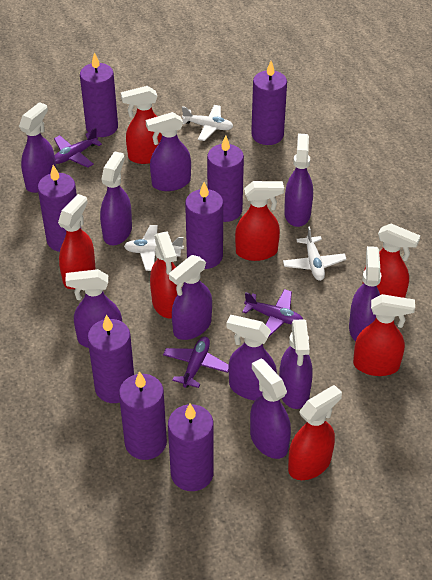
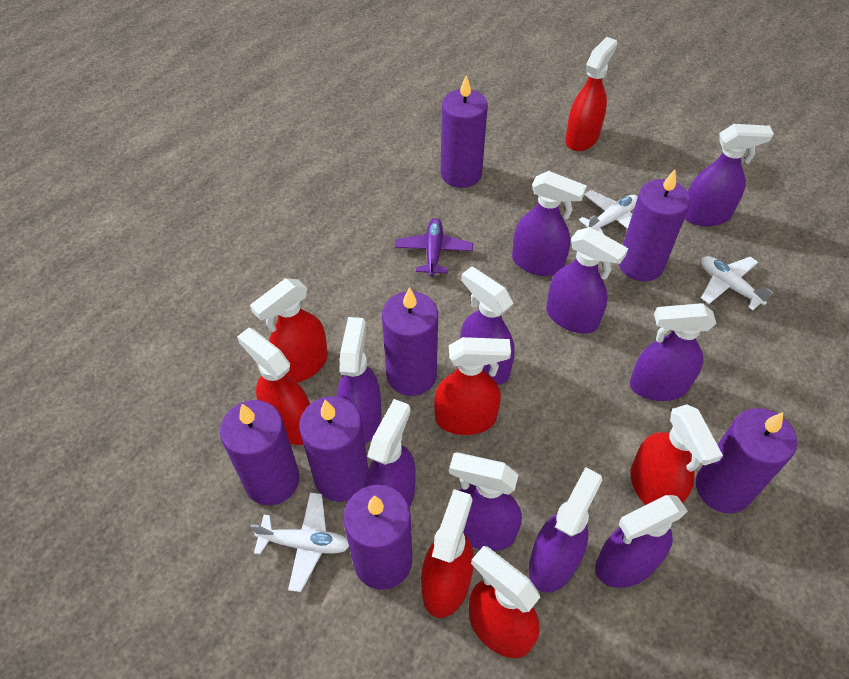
purple candle: 8 -> 7
purple plane: 3 -> 1

